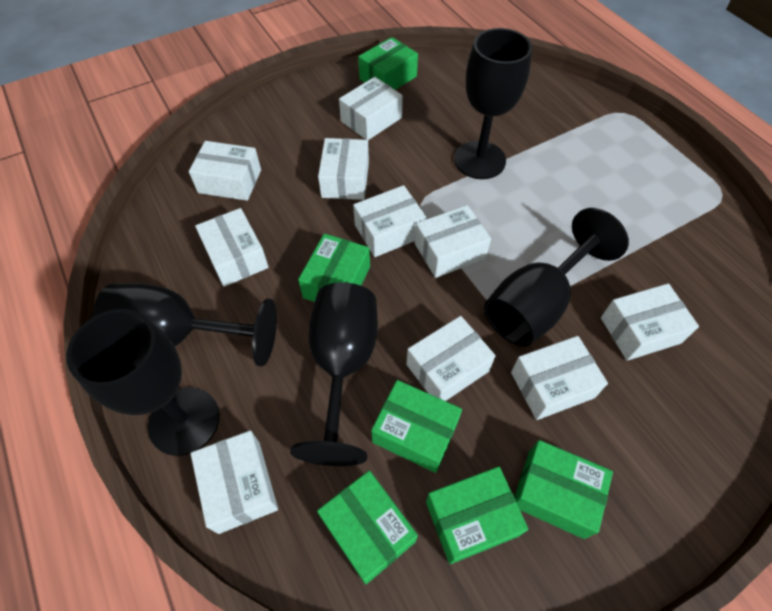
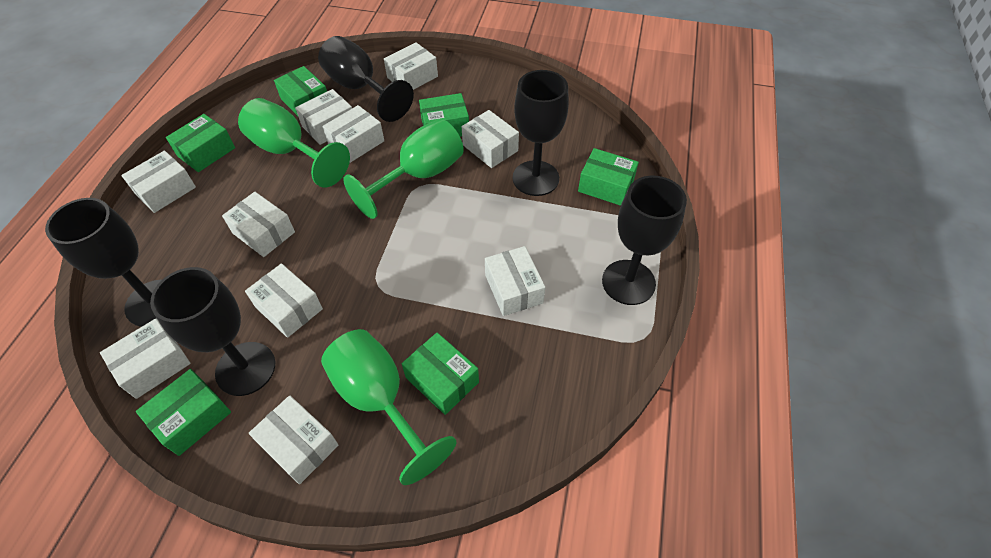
green goblet: 0 -> 3

